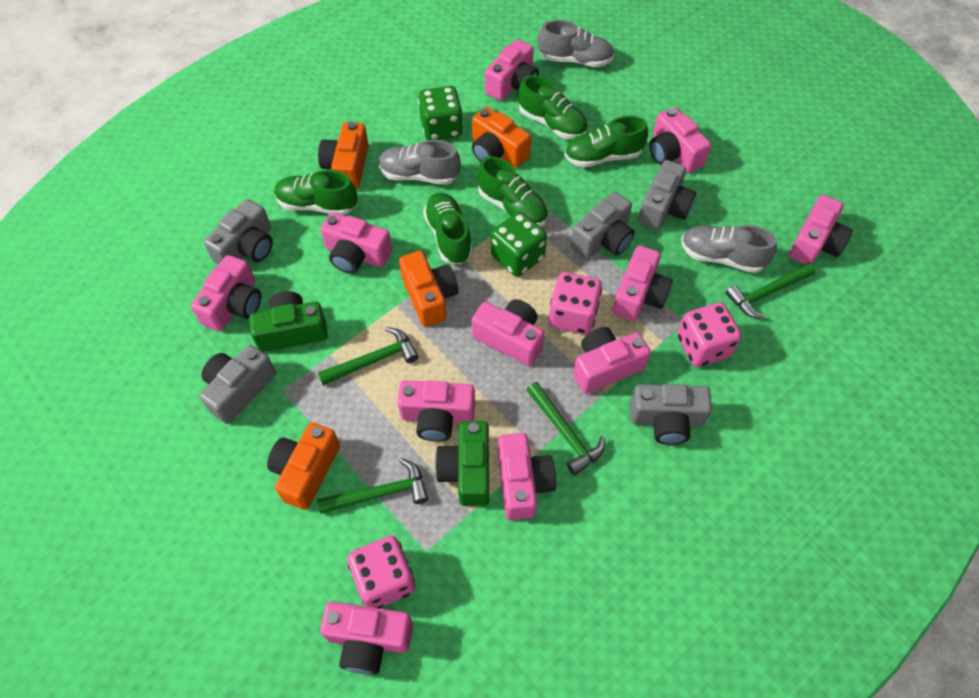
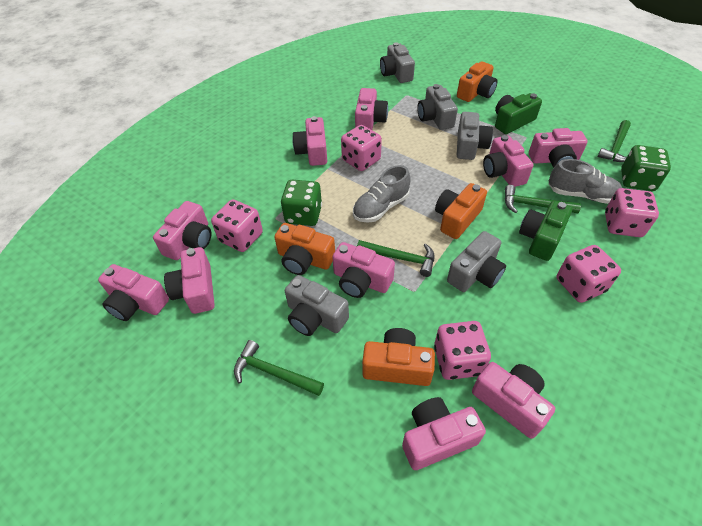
green shoe: 5 -> 0
grey shoe: 3 -> 2
pink camera: 11 -> 10
pink dice: 3 -> 5

